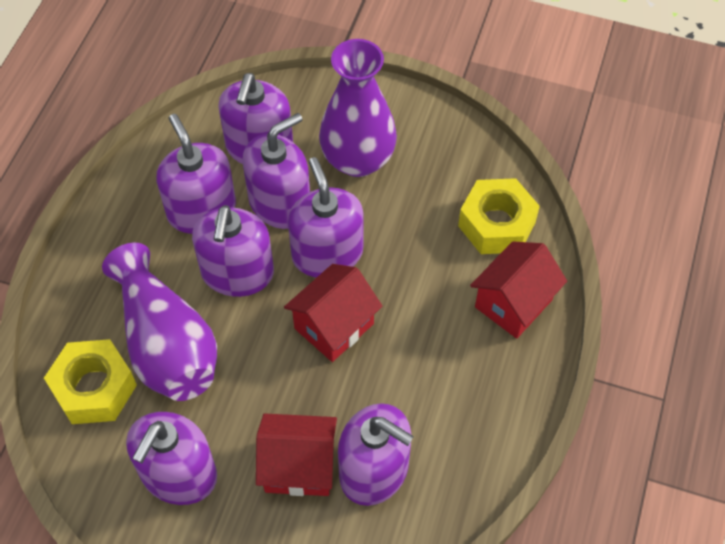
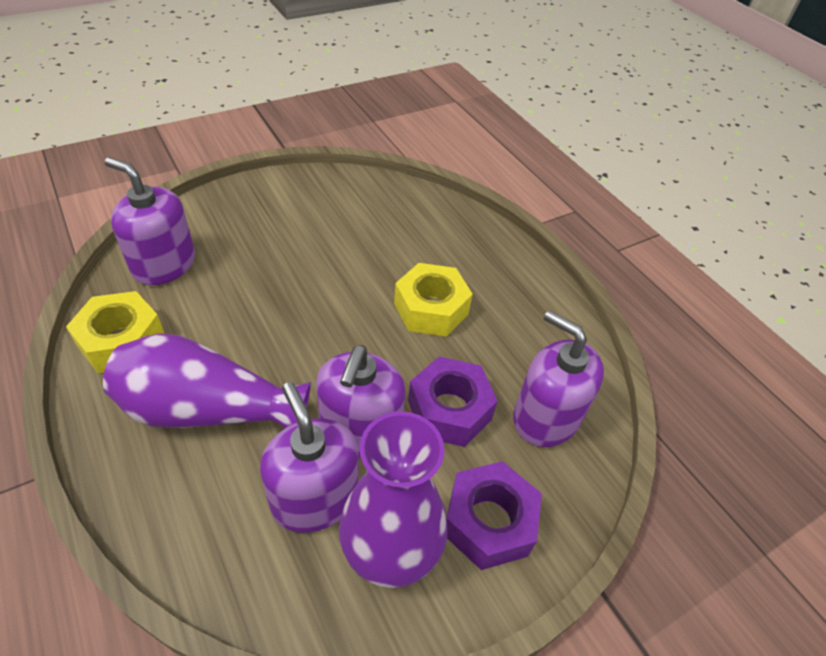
purple nut: 0 -> 2
purple soap dispenser: 7 -> 4
red house: 3 -> 0

